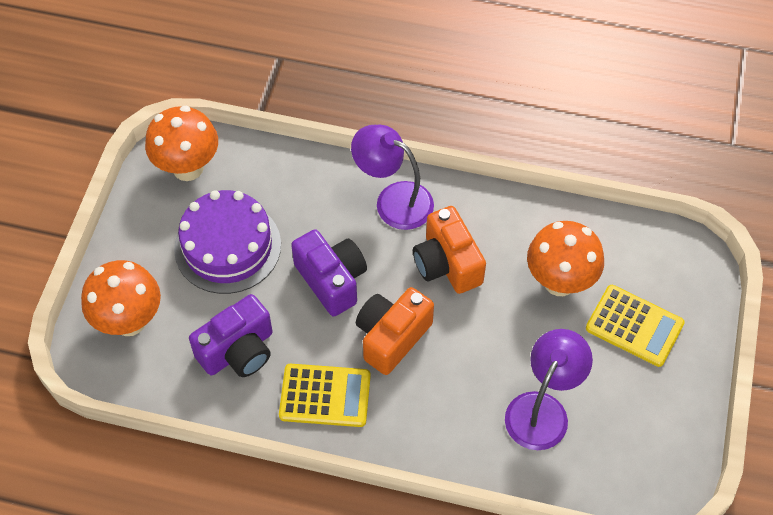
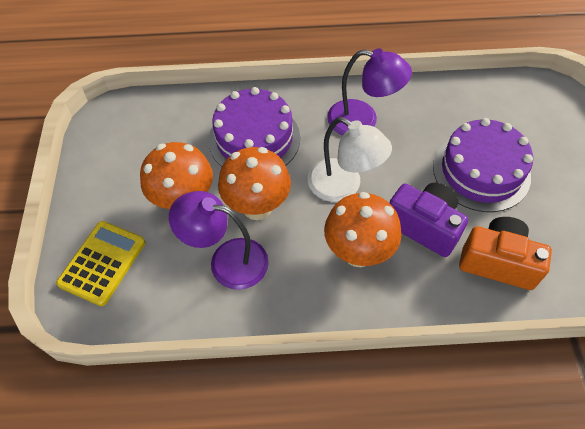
orange camera: 2 -> 1
purple cake: 1 -> 2
purple camera: 2 -> 1
white lamp: 0 -> 1
yellow calculator: 2 -> 1

